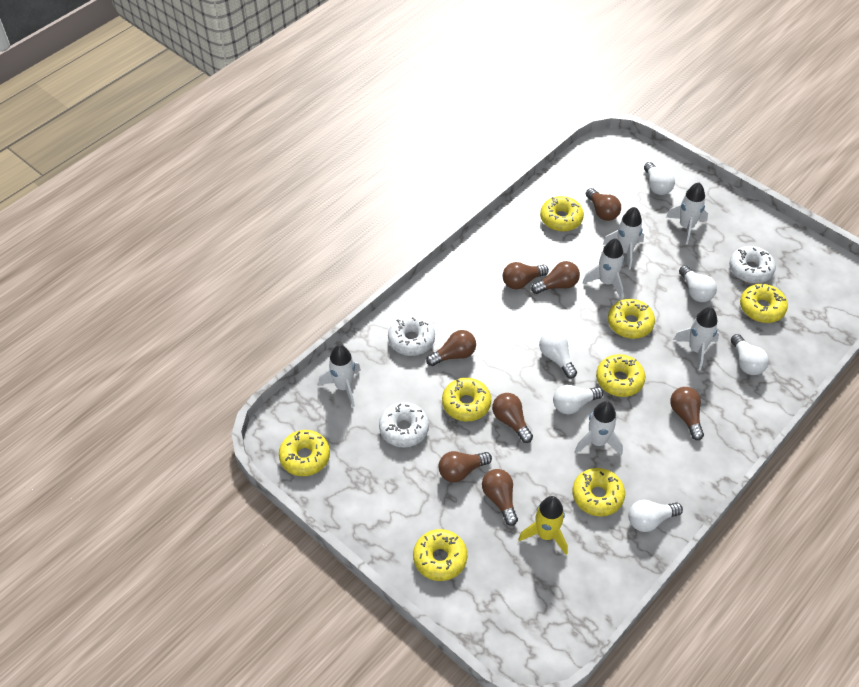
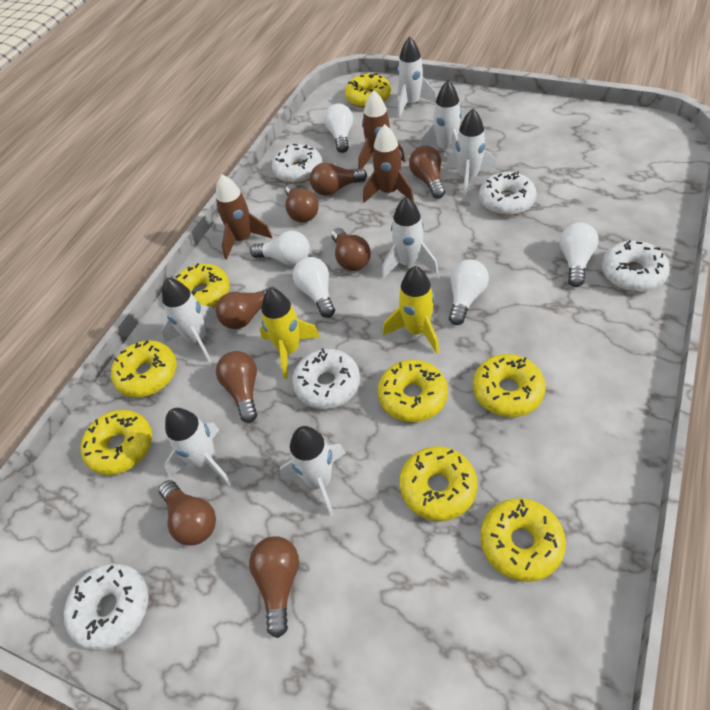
brown rocket: 0 -> 3
white donut: 3 -> 5
white light bulb: 6 -> 5
white rocket: 6 -> 7
yellow rocket: 1 -> 2

